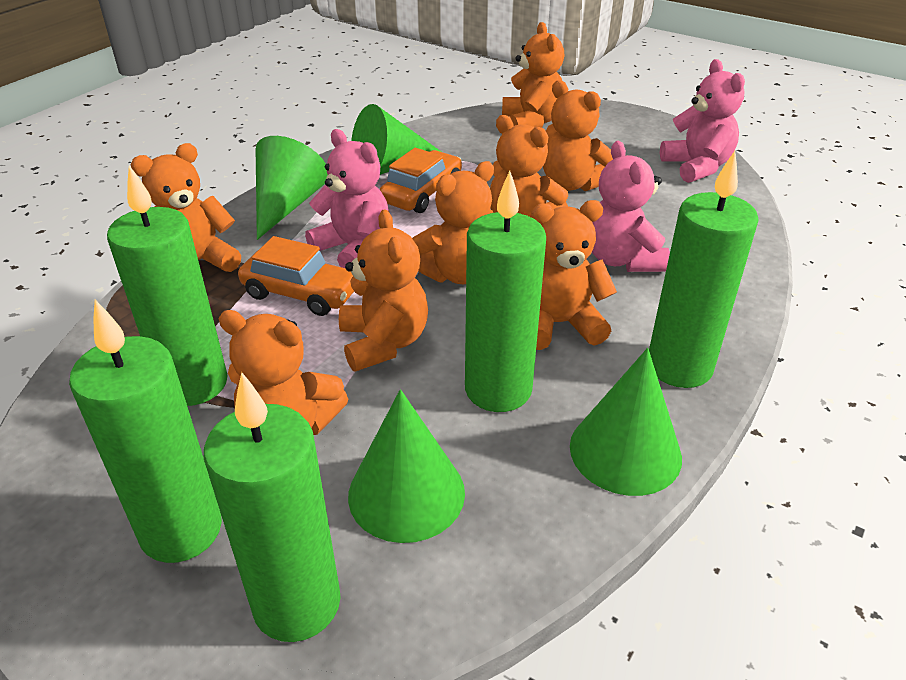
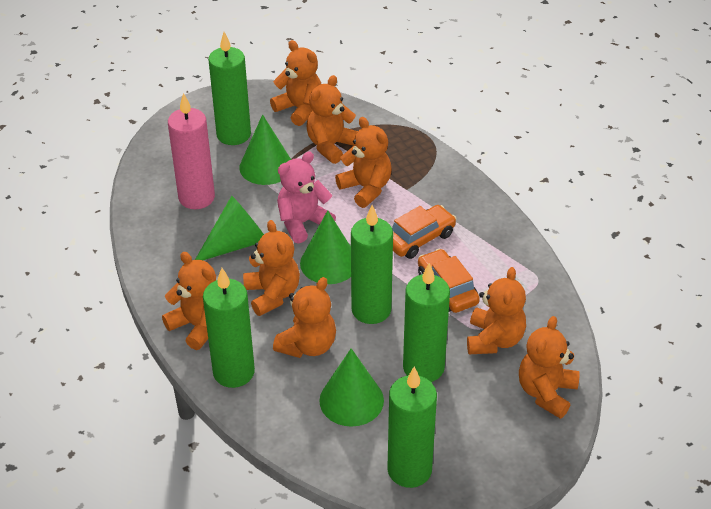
pink candle: 0 -> 1
pink teddy bear: 3 -> 1

